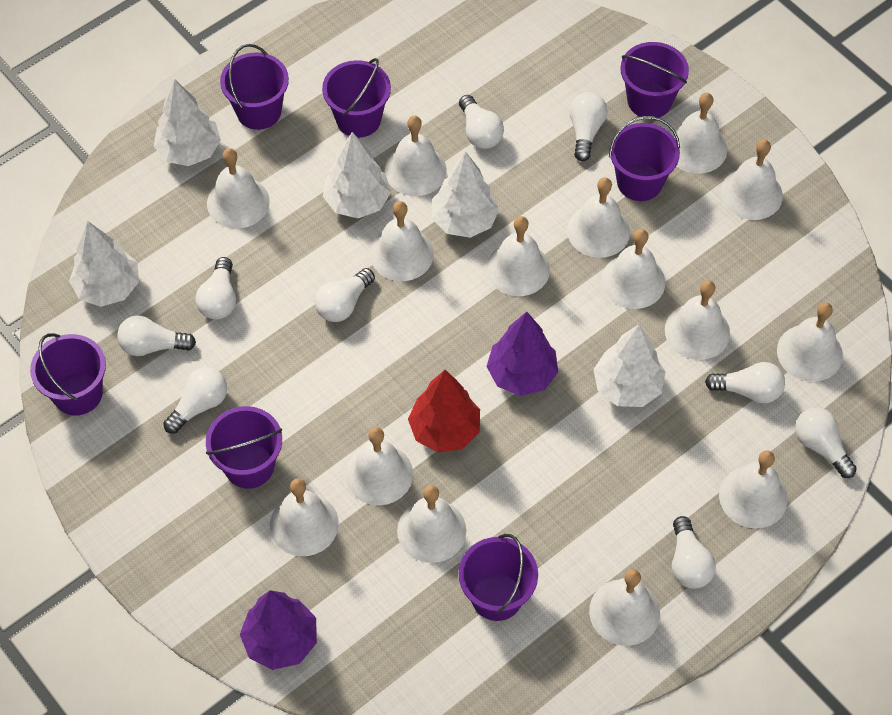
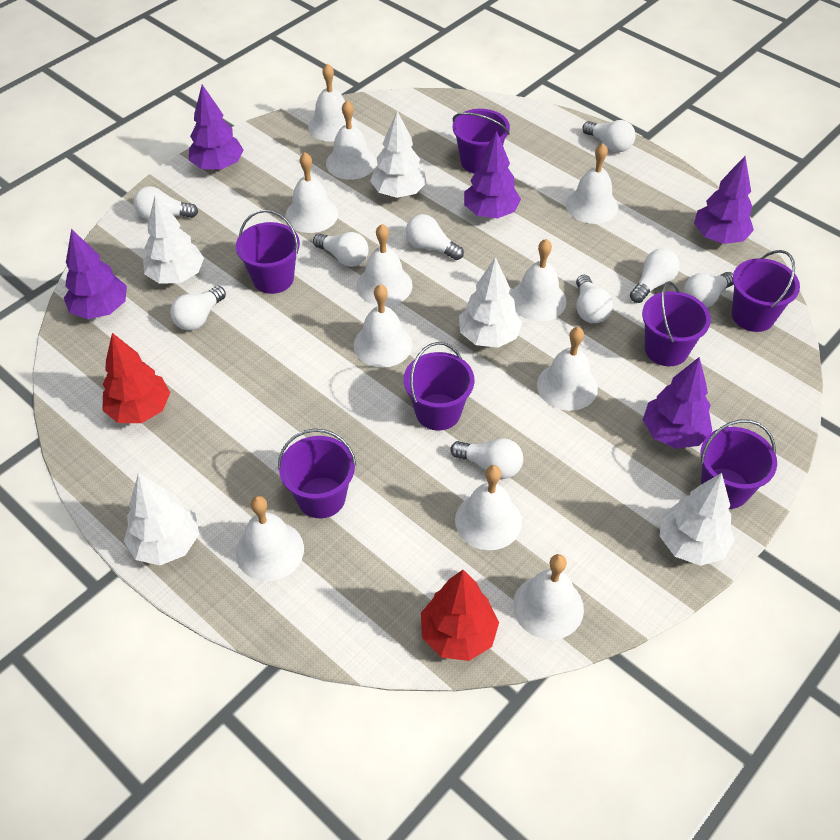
purple tree: 2 -> 5
red tree: 1 -> 2
white bell: 15 -> 11

